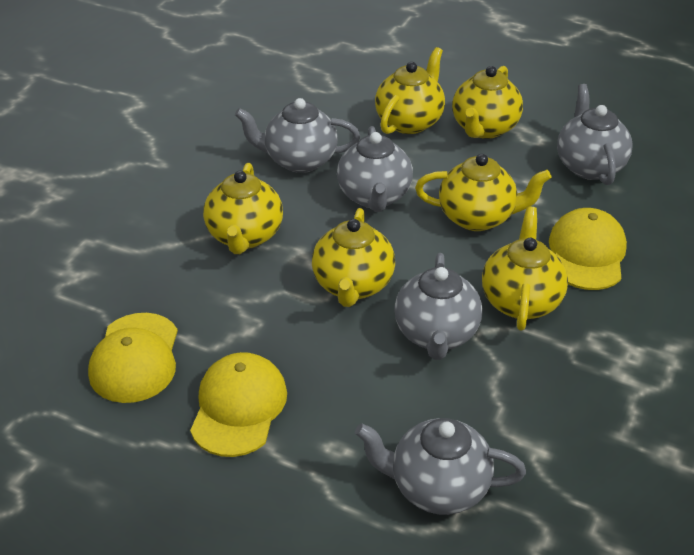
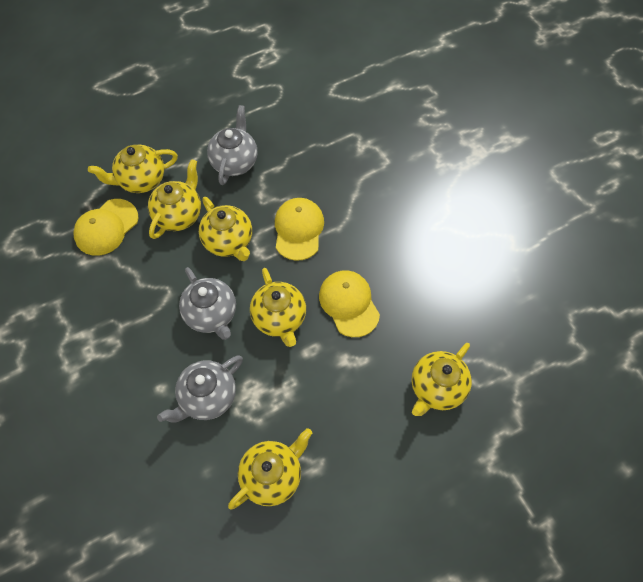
grey teapot: 5 -> 3

